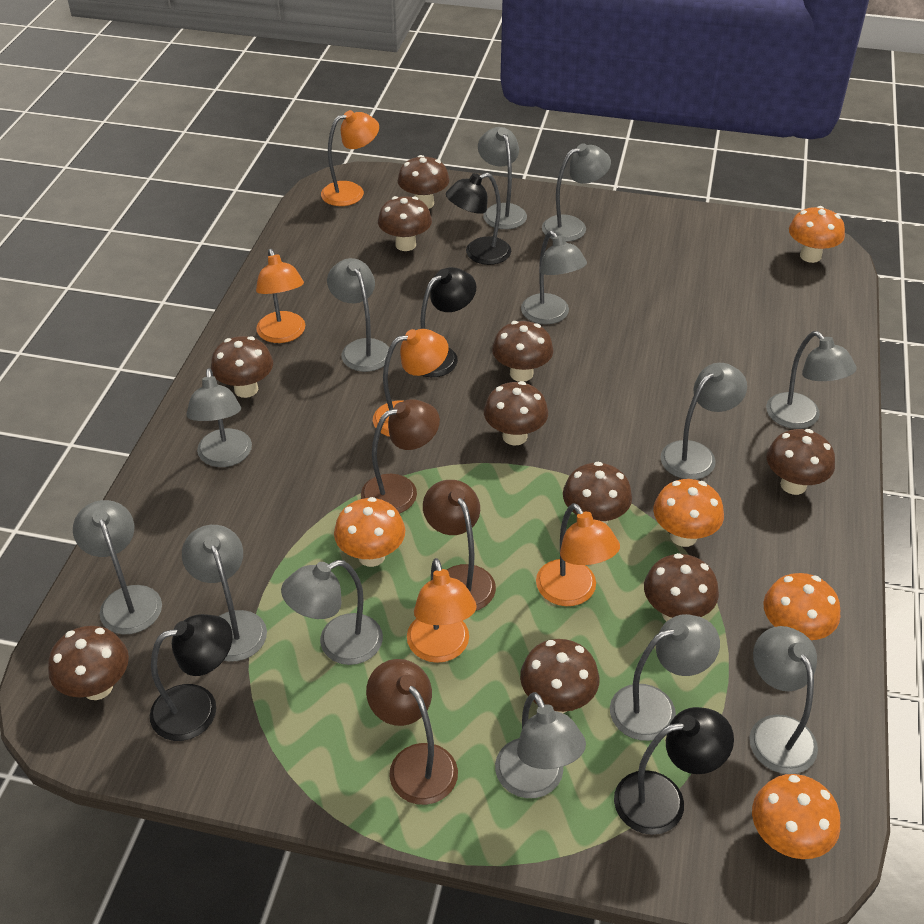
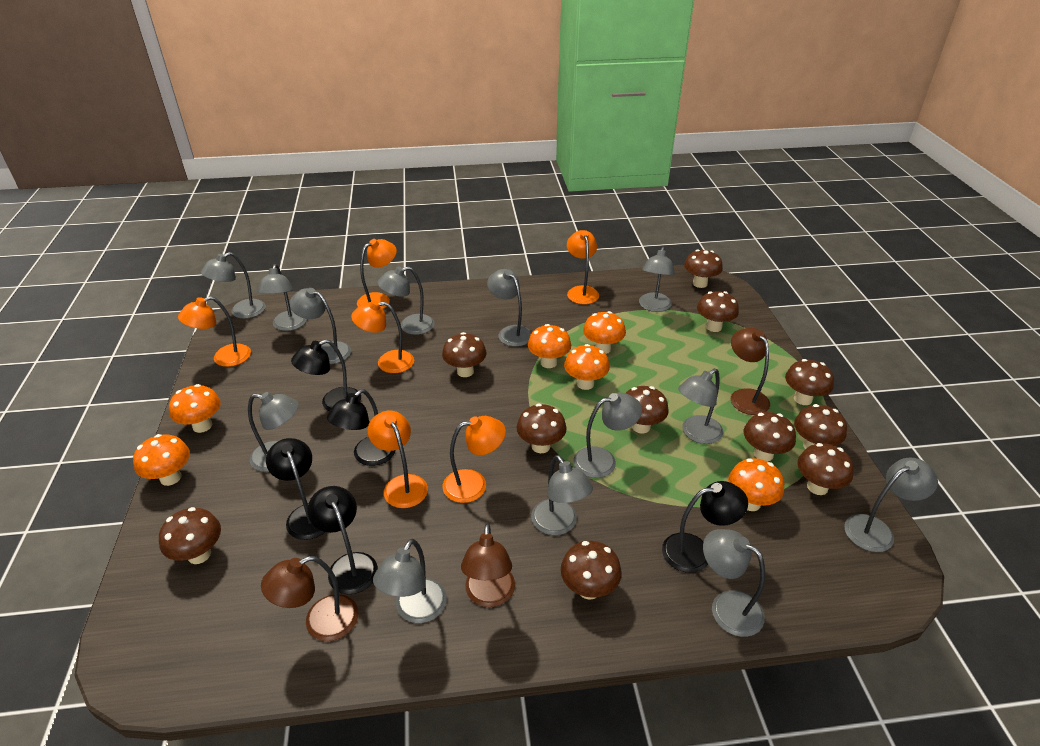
black lamp: 4 -> 5
brown mushroom: 10 -> 11
orange lamp: 5 -> 6
orange mushroom: 5 -> 6

